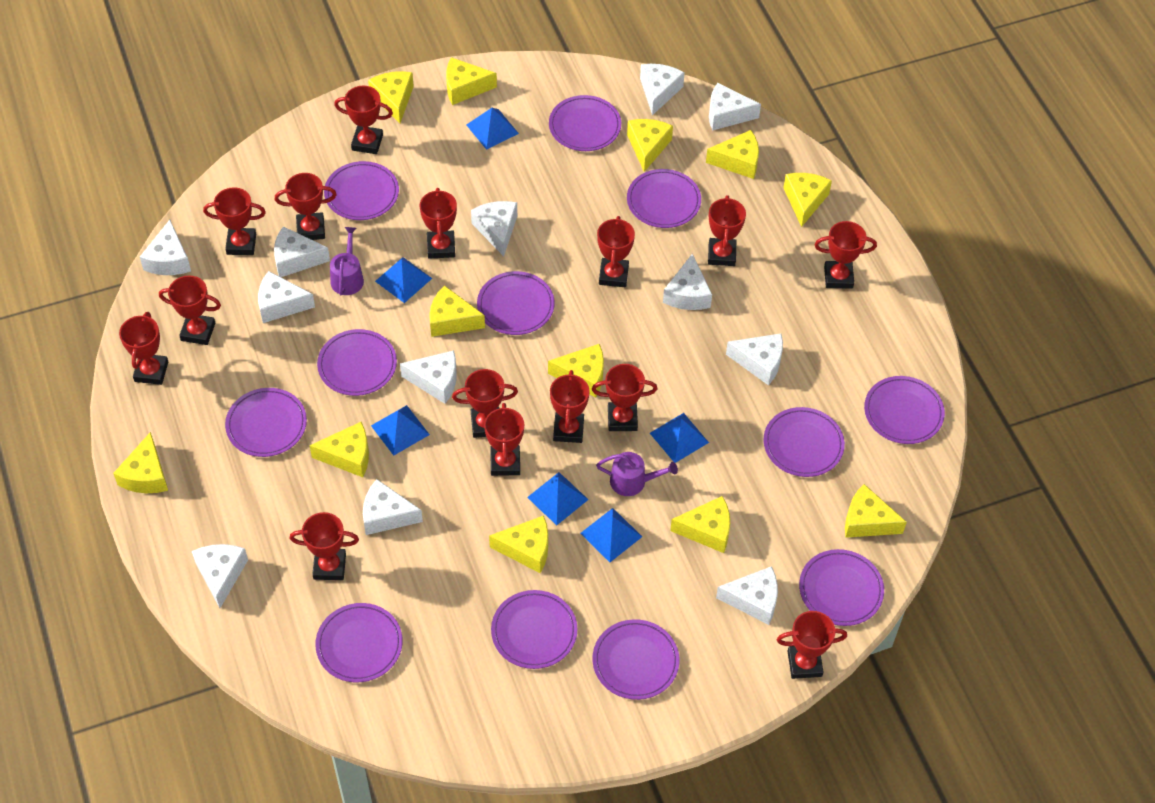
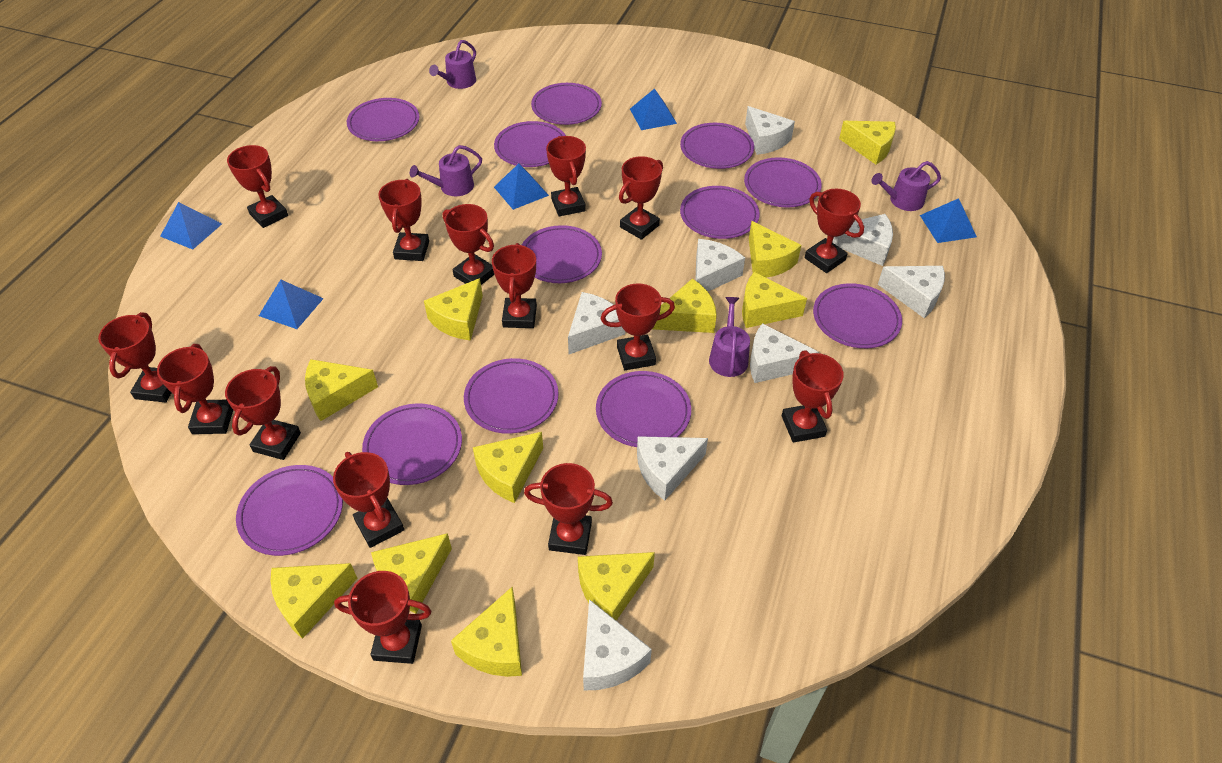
blue pyramid: 6 -> 5
purple watering can: 2 -> 4
white cheese: 12 -> 8
yellow cheese: 12 -> 11

